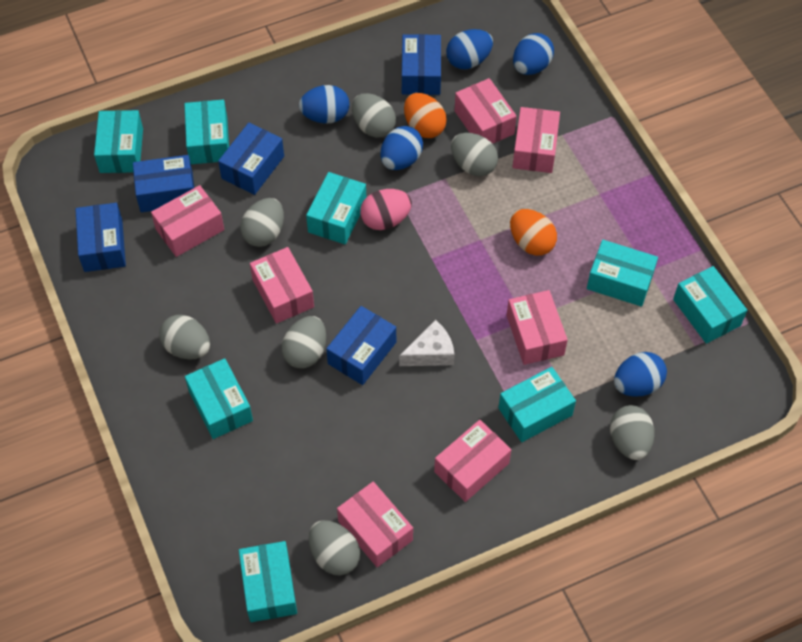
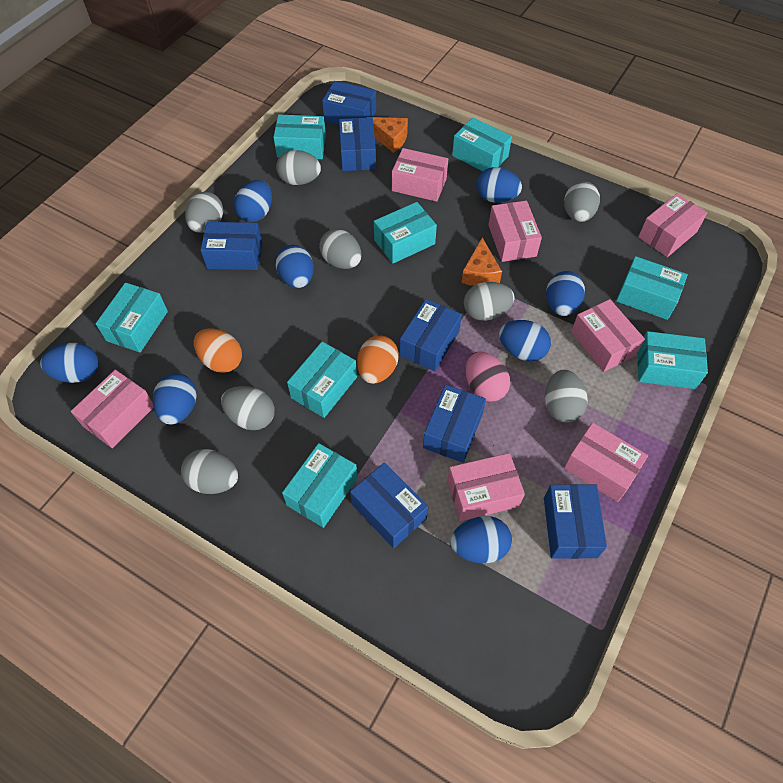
blue box: 5 -> 7
blue egg: 5 -> 8
grey egg: 7 -> 8
orange cheese: 0 -> 2
white cheese: 1 -> 0

